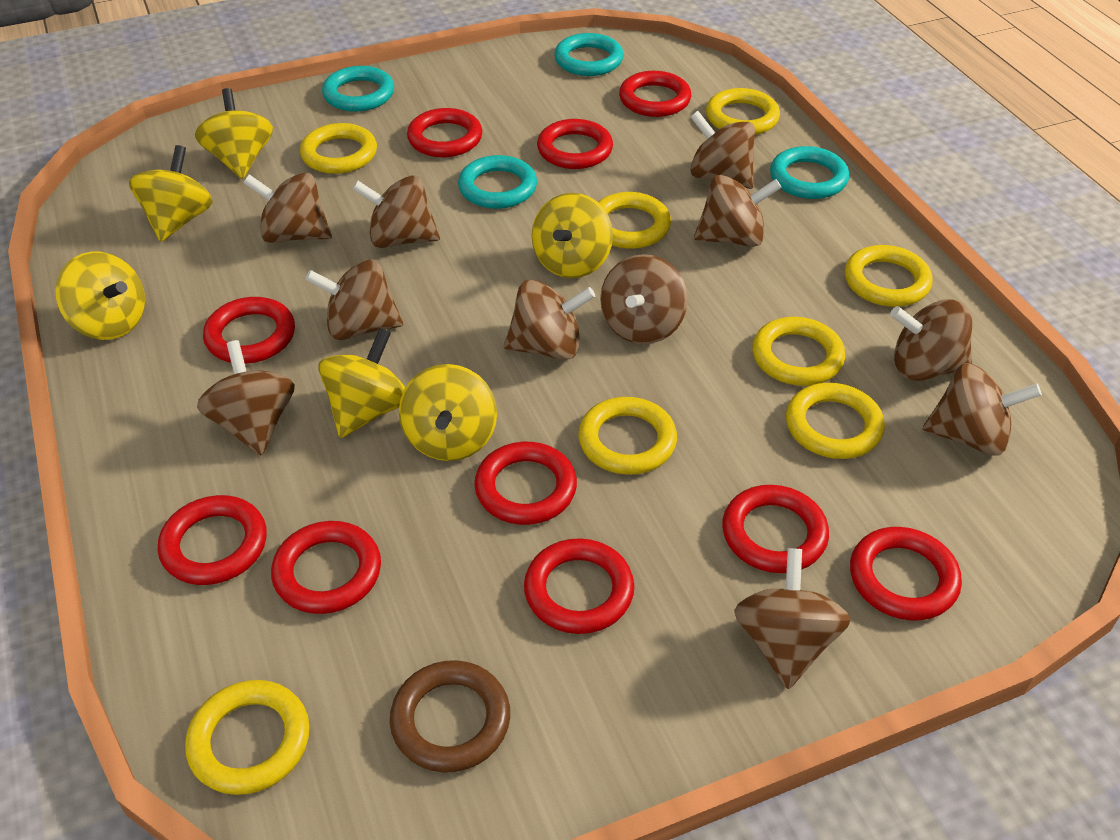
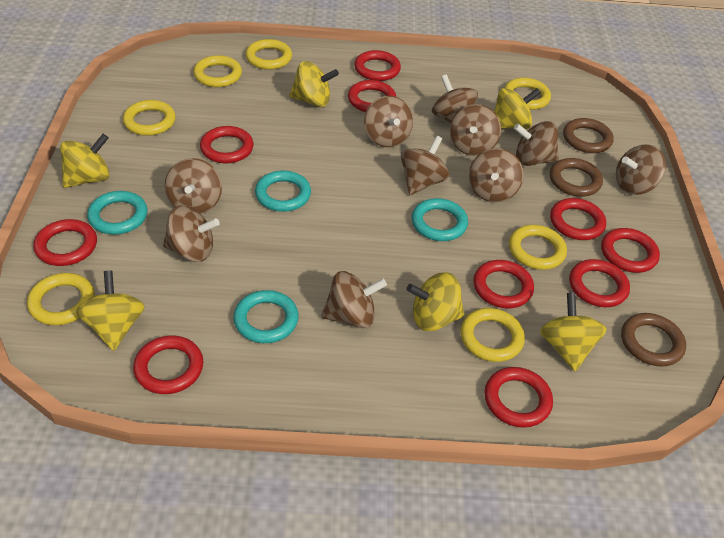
brown ring: 1 -> 3
brown spinning top: 11 -> 10
yellow ring: 8 -> 7

